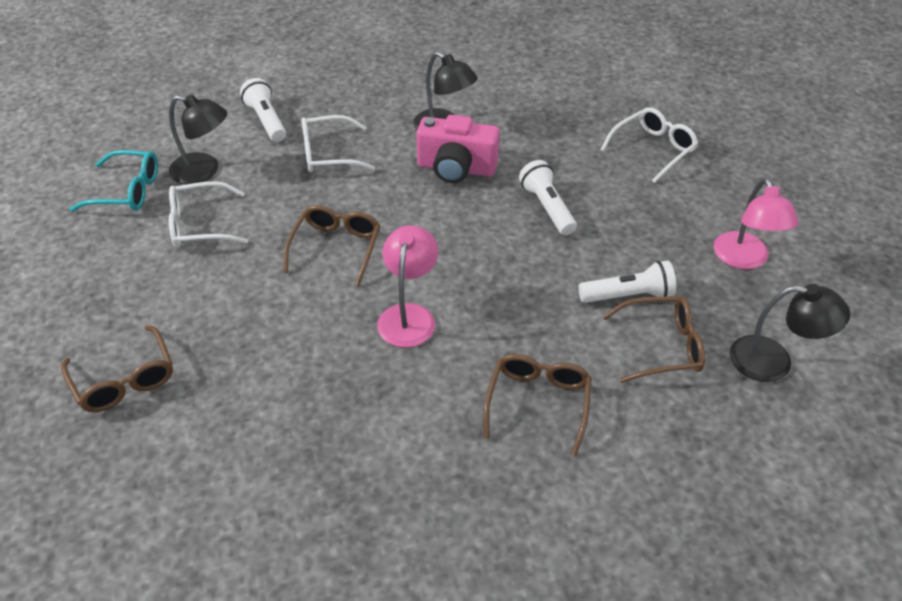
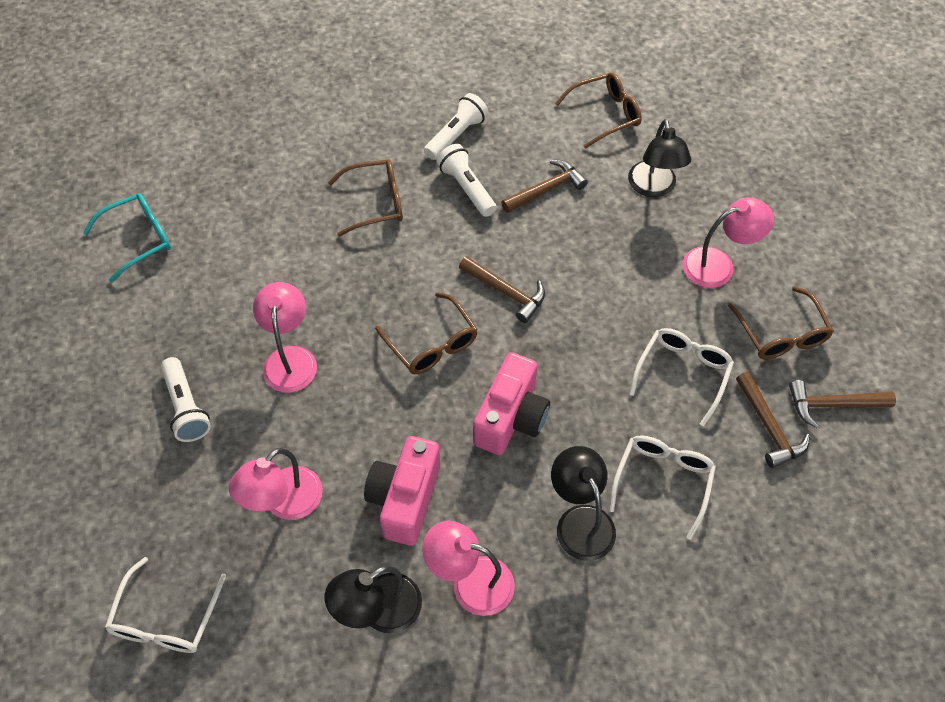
brown hammer: 0 -> 4
pink camera: 1 -> 2
pink lamp: 2 -> 4

